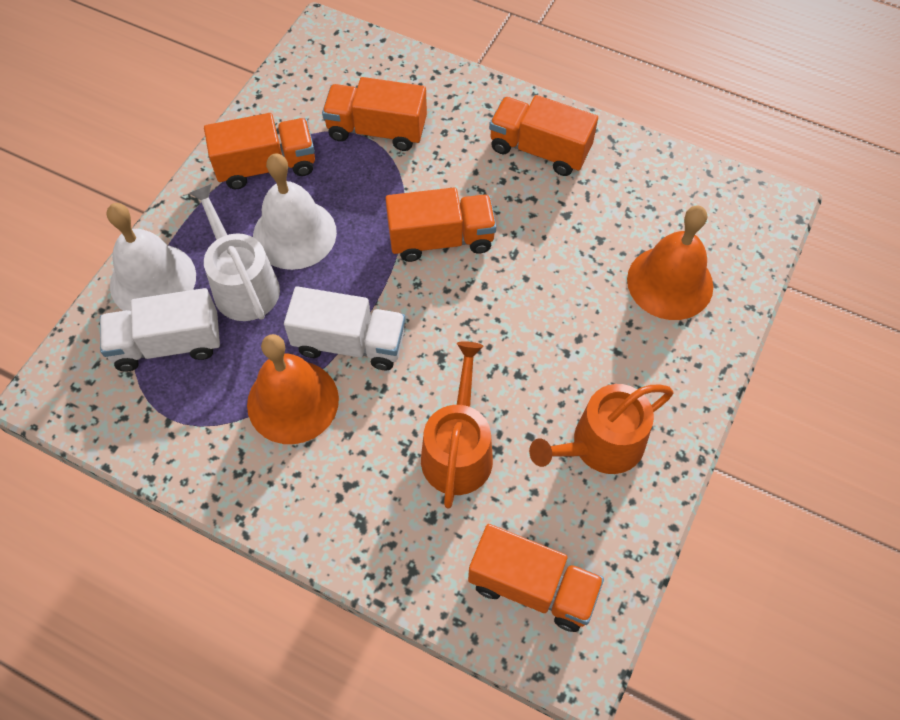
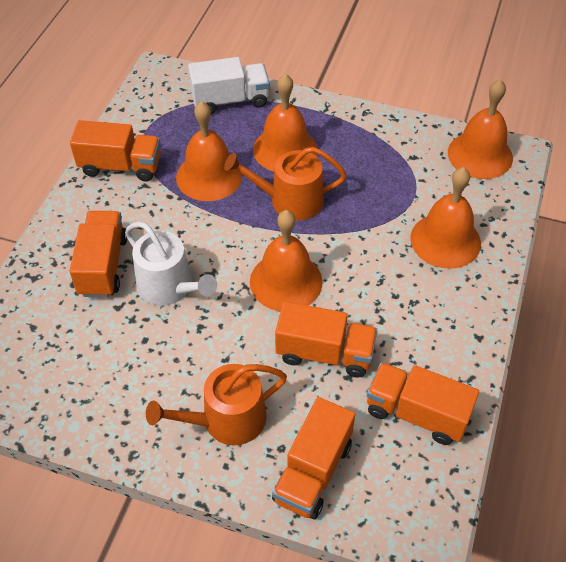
orange bell: 2 -> 5
white bell: 2 -> 0
white truck: 2 -> 1

